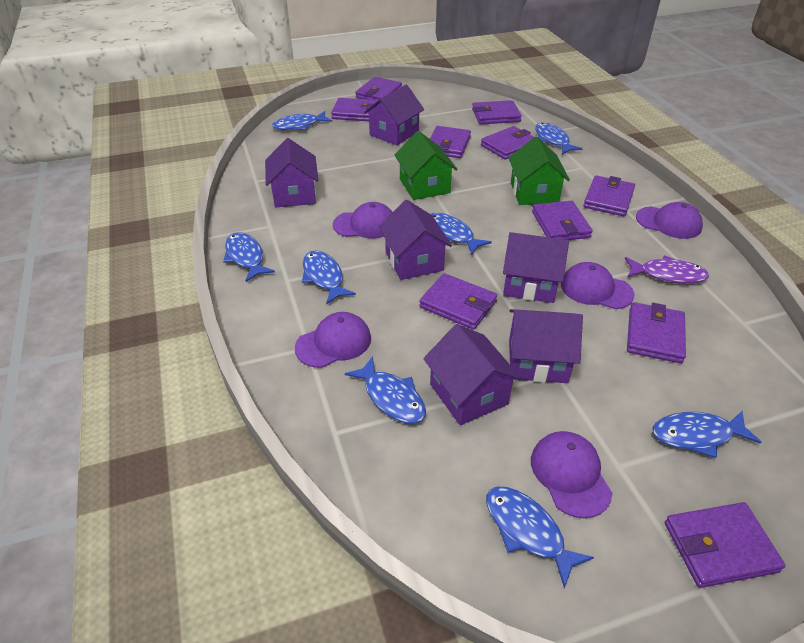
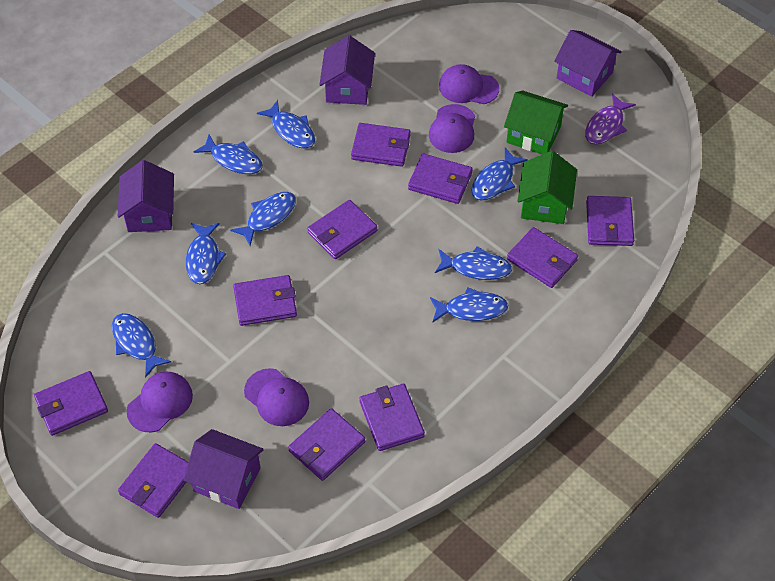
purple cap: 5 -> 4
purple house: 6 -> 4

